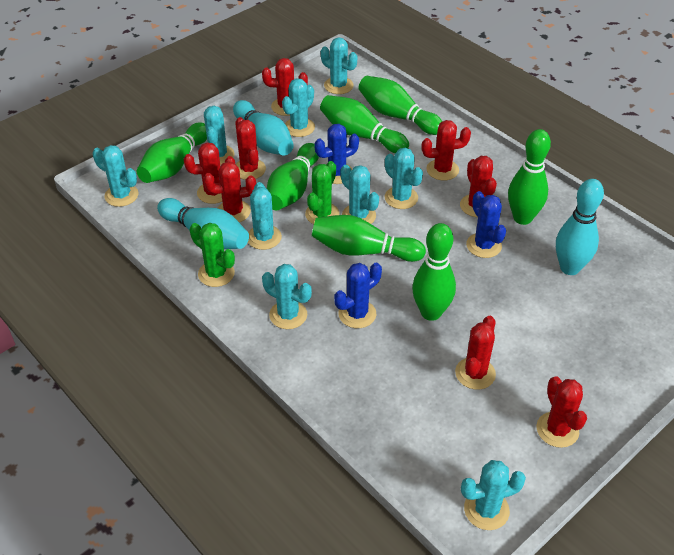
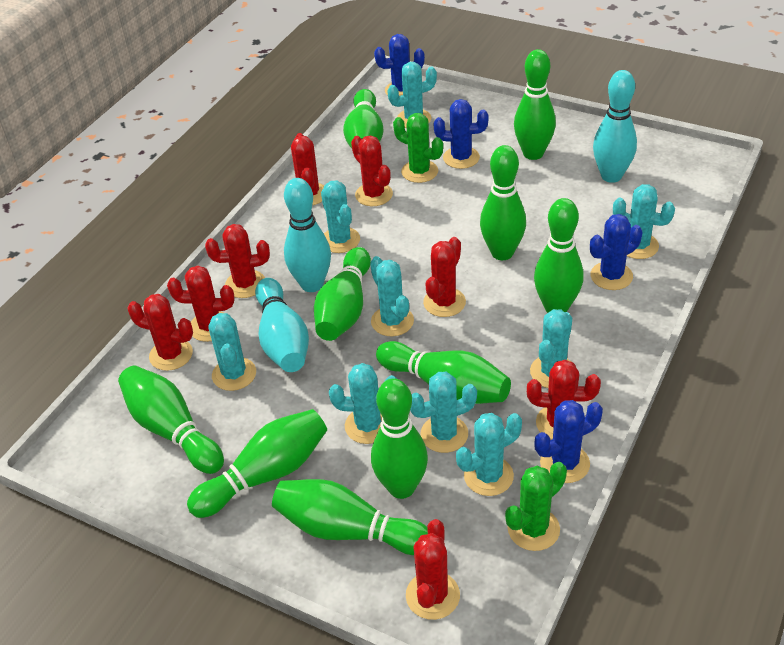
blue cactus: 3 -> 4
green bowling pin: 7 -> 10

